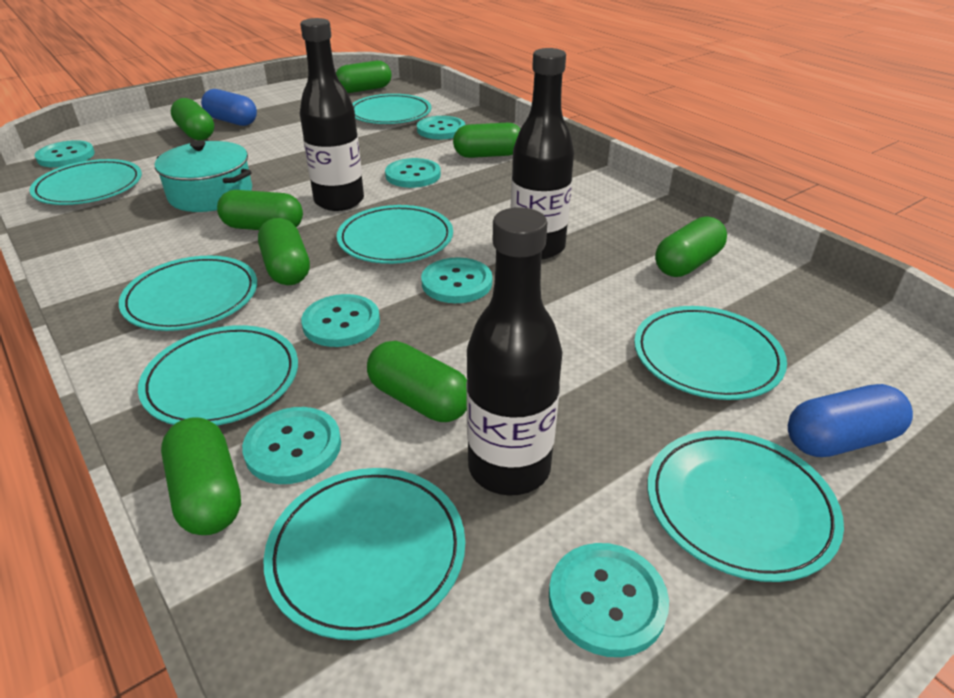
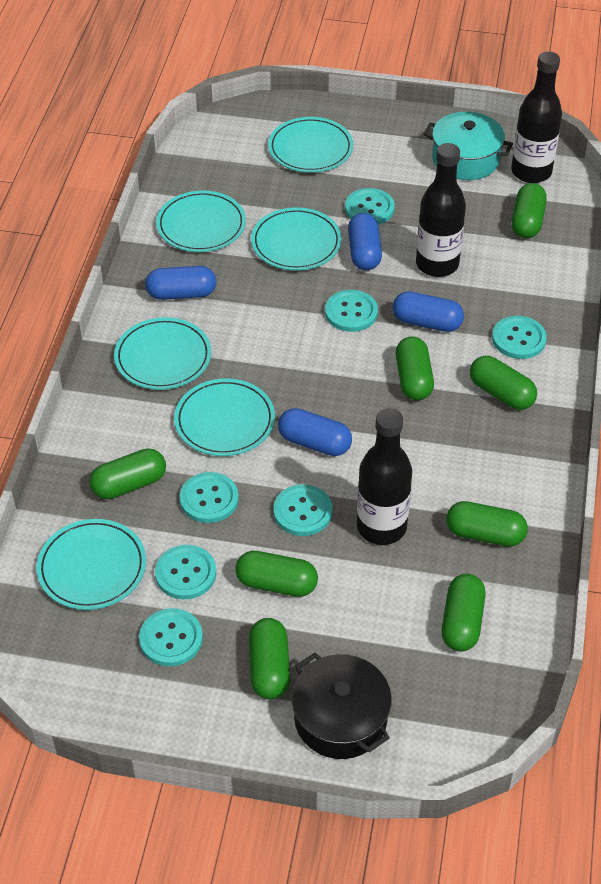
black pot: 0 -> 1
blue capsule: 2 -> 4
turquoise plate: 8 -> 6

